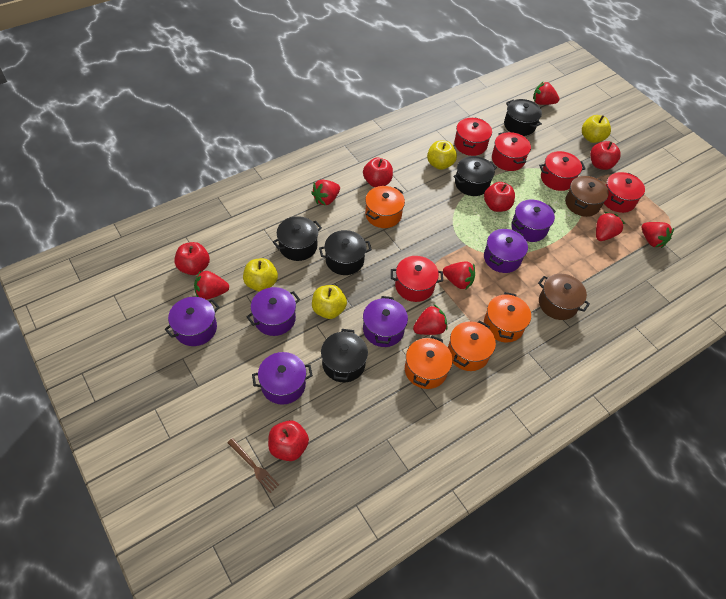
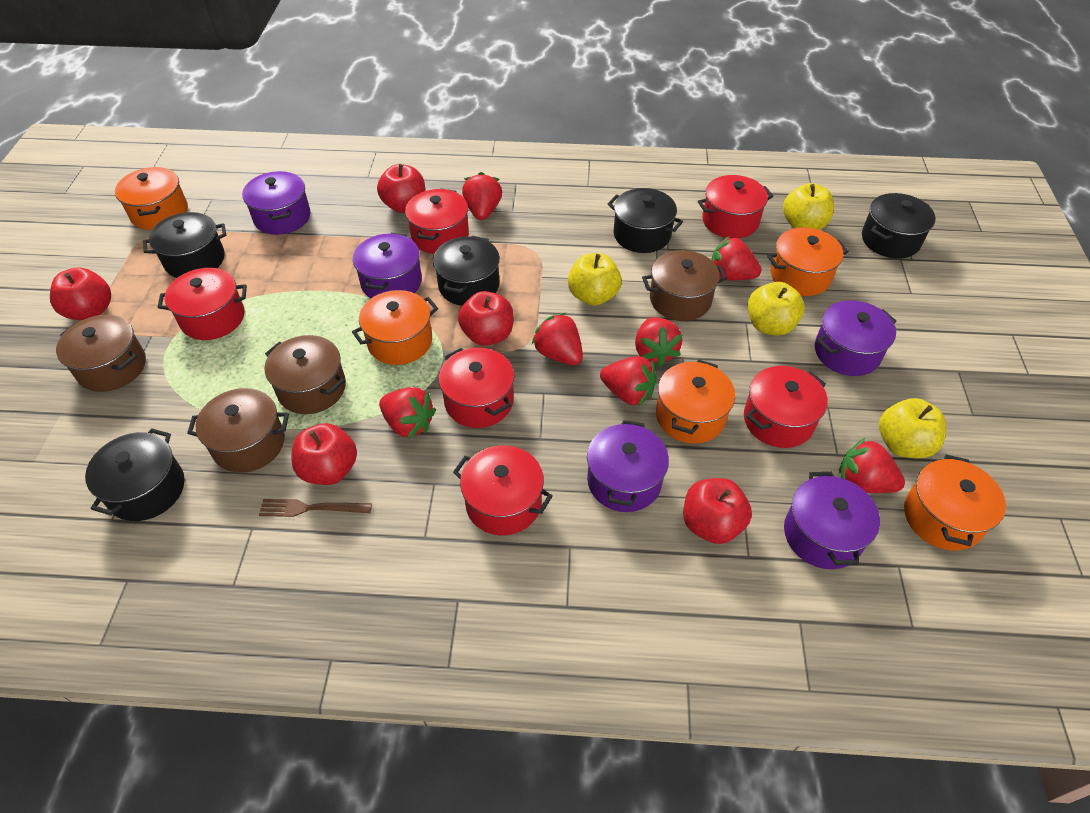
brown pot: 2 -> 4
orange pot: 4 -> 5
purple pot: 6 -> 5
red pot: 5 -> 6

